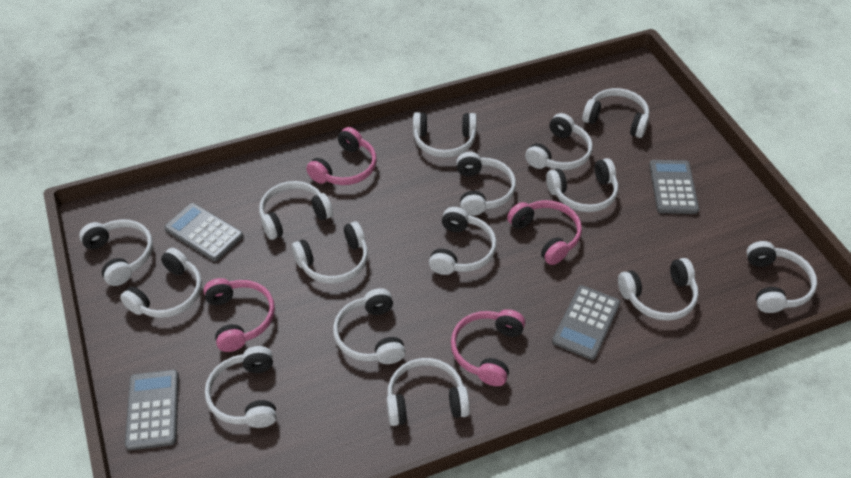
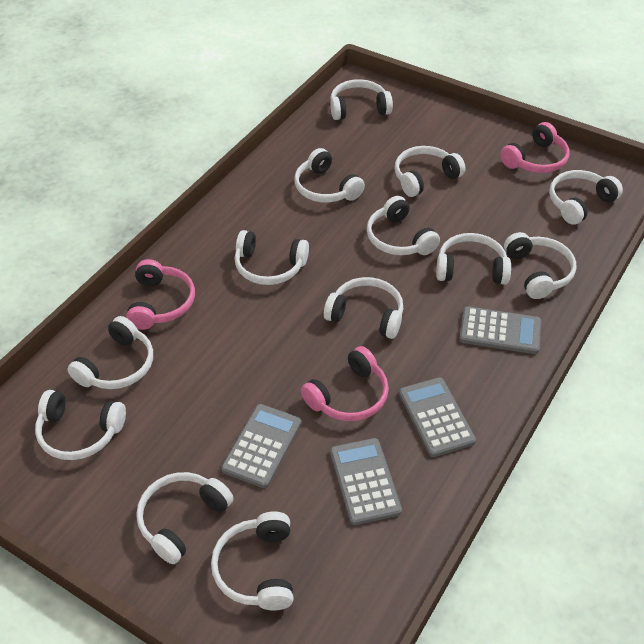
pink headphones: 4 -> 3
white headphones: 15 -> 13

